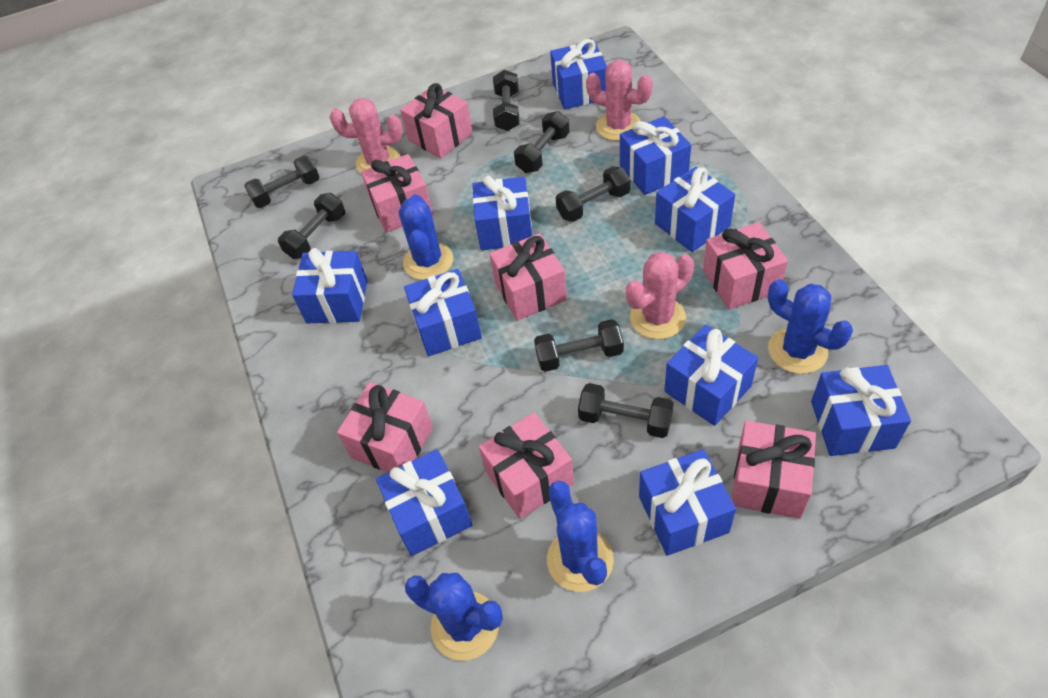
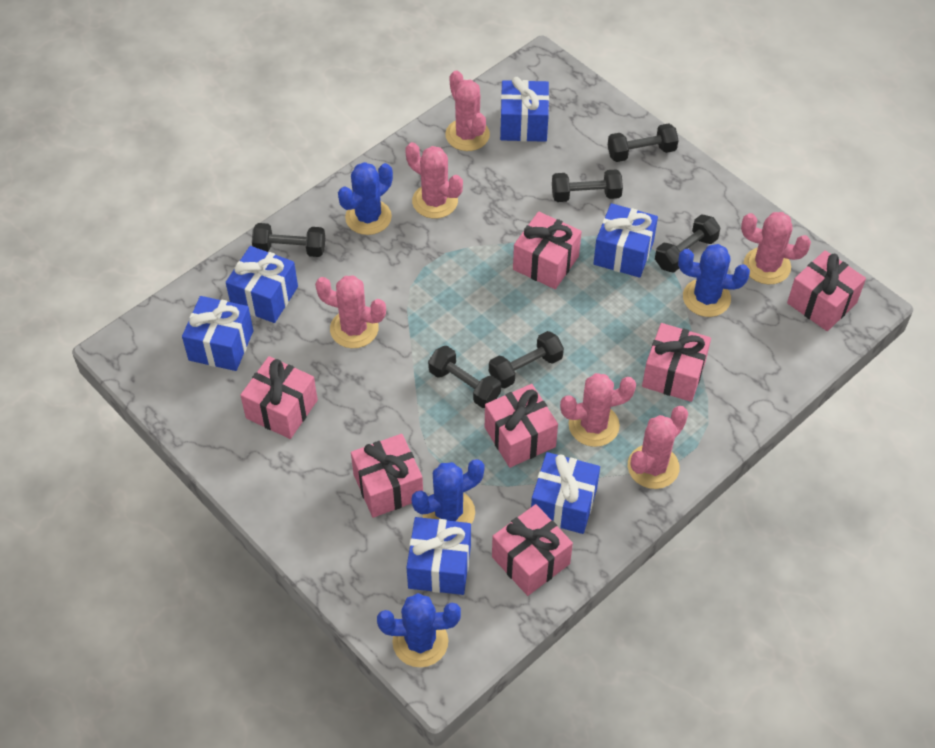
black dumbbell: 7 -> 6
blue gift: 10 -> 6
pink cactus: 3 -> 6

